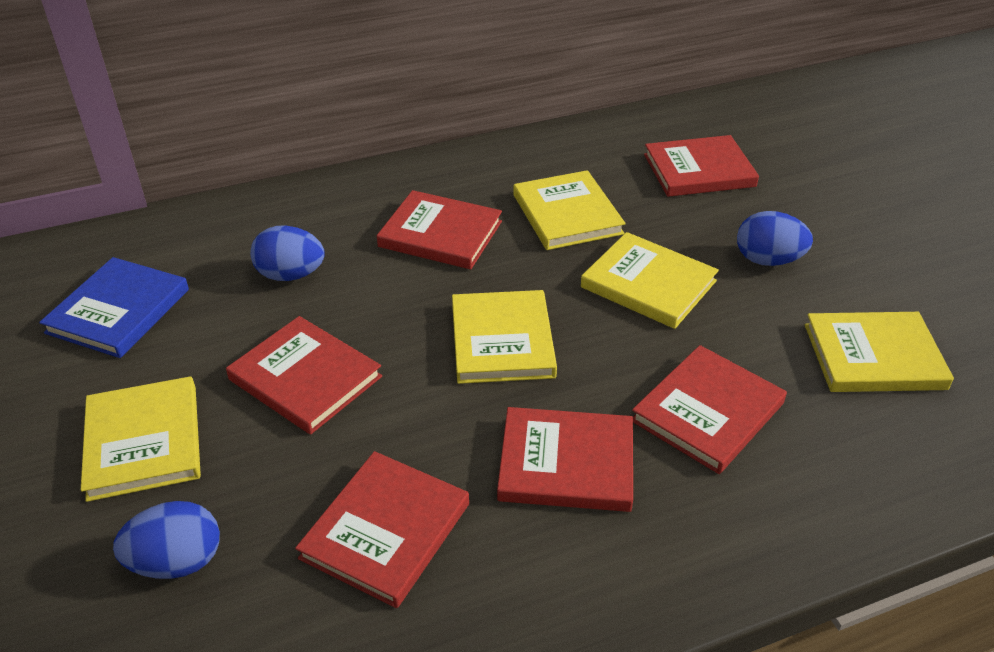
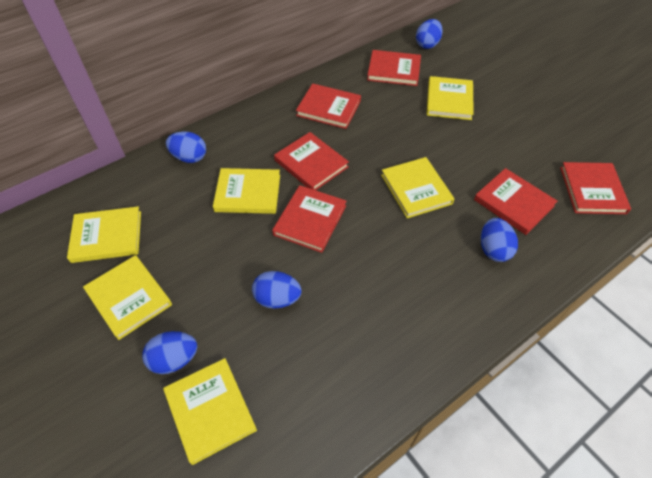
blue book: 1 -> 0
blue egg: 3 -> 5
yellow book: 5 -> 6

